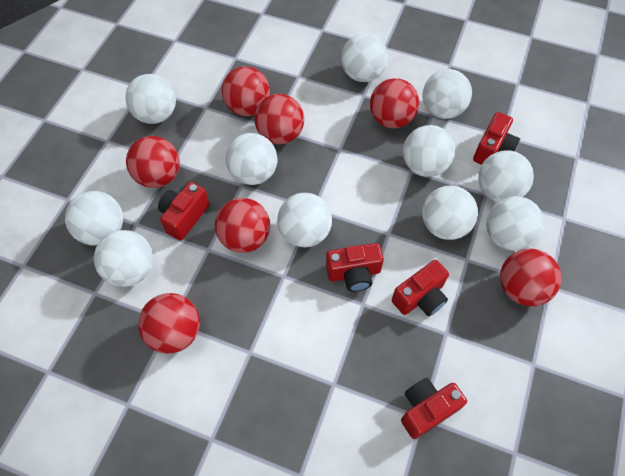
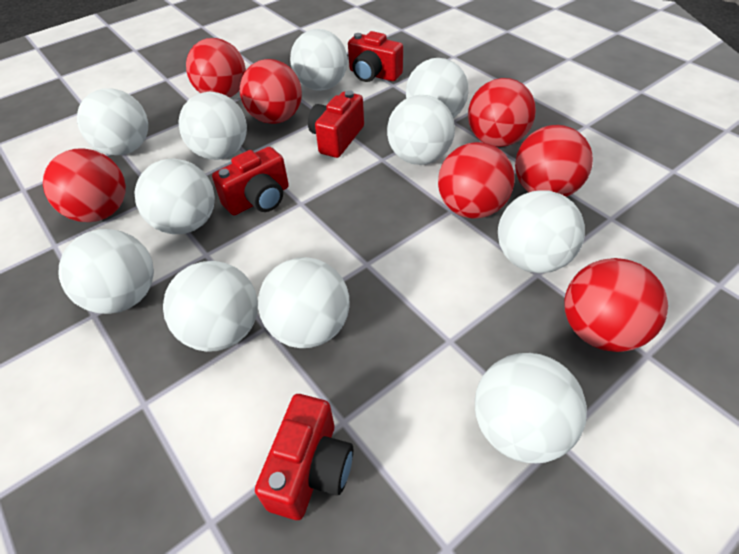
red camera: 5 -> 4

